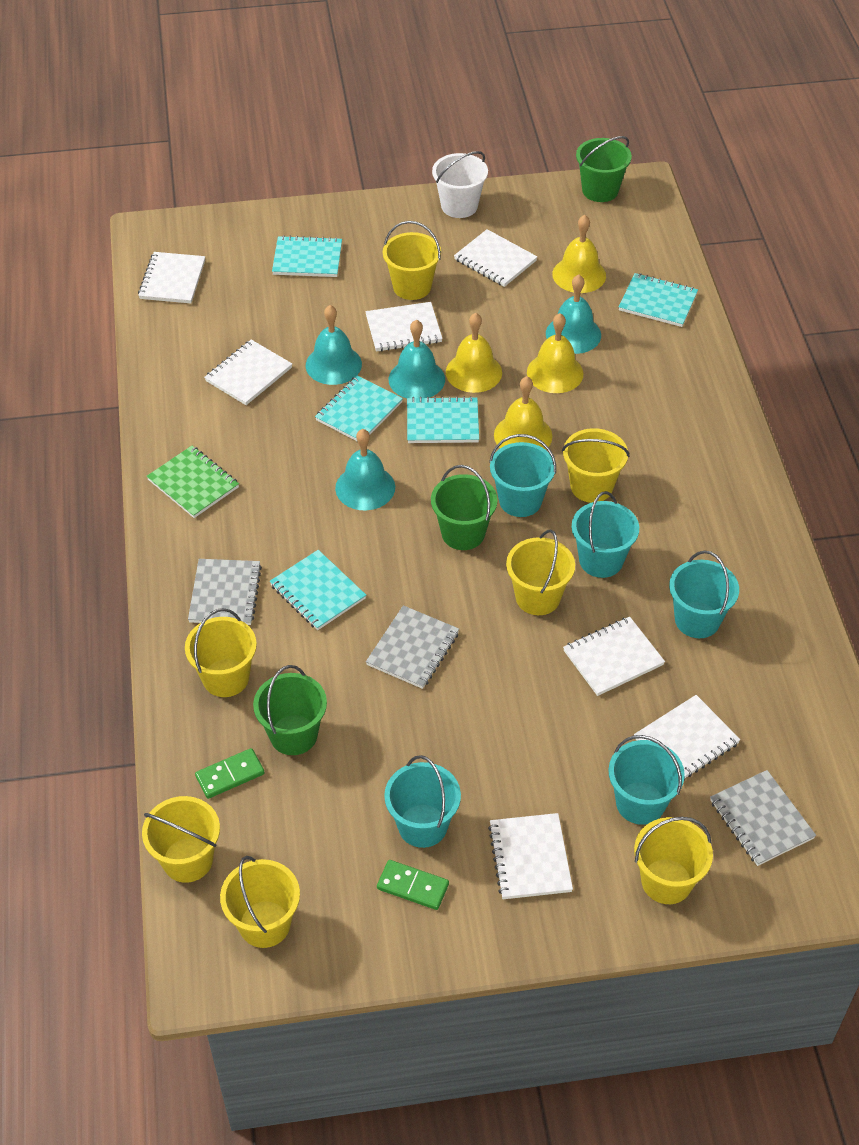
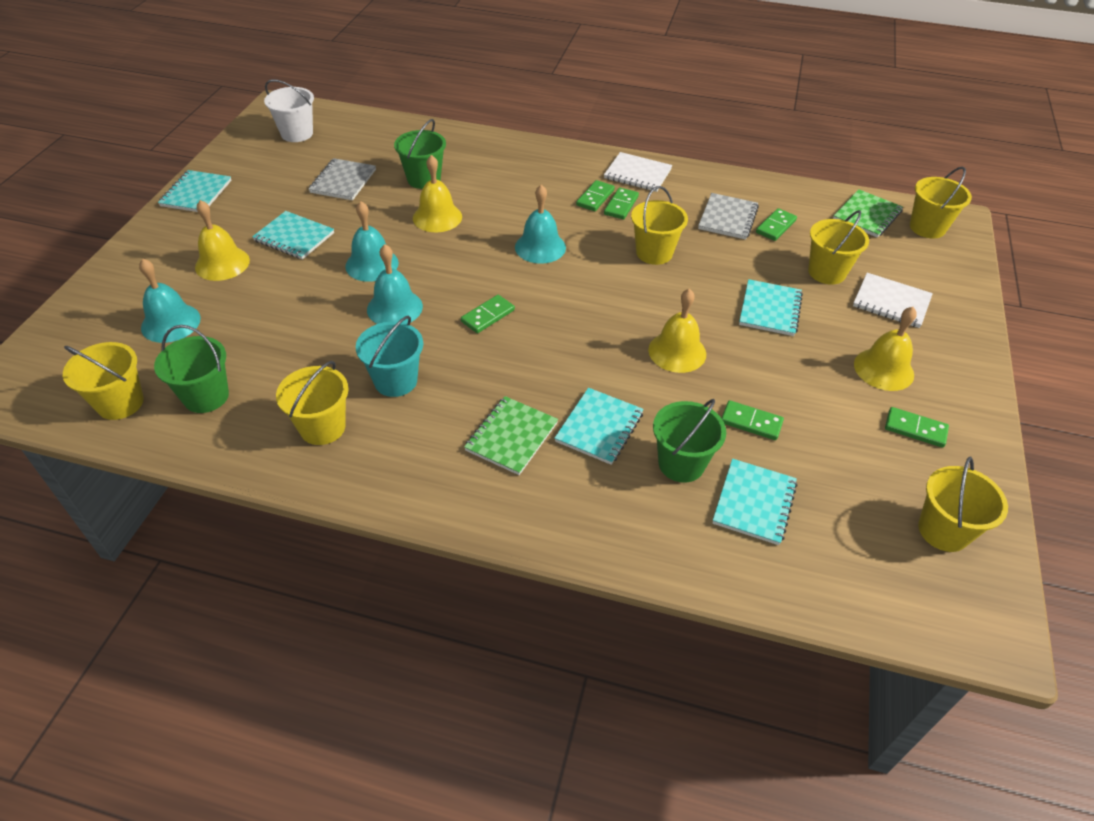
green domino: 2 -> 6
green notebook: 1 -> 2
grey notebook: 3 -> 2
turquoise bucket: 5 -> 1
white notebook: 7 -> 2
yellow bucket: 7 -> 6

